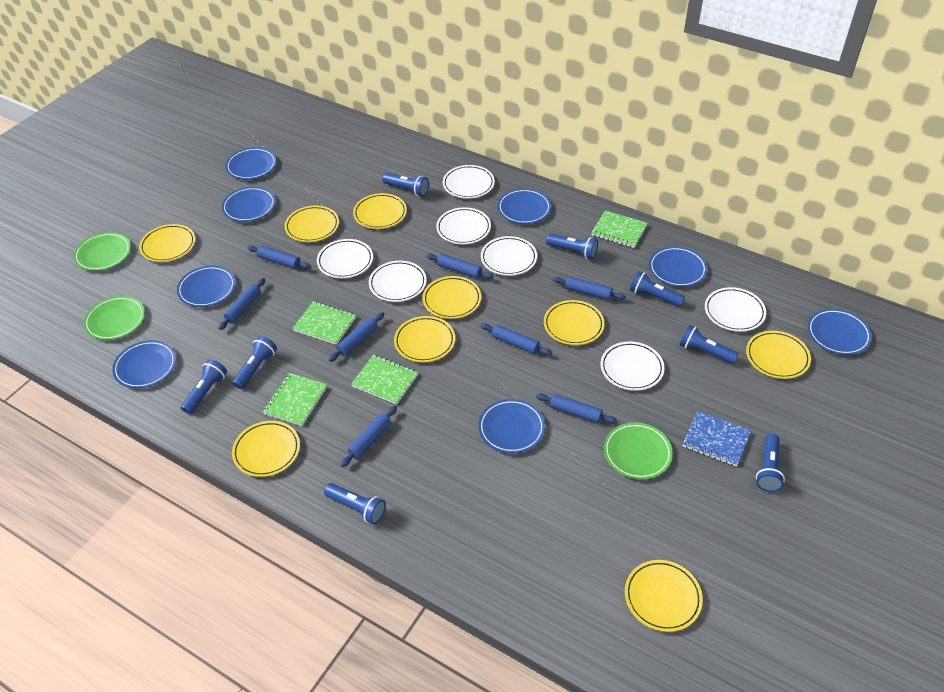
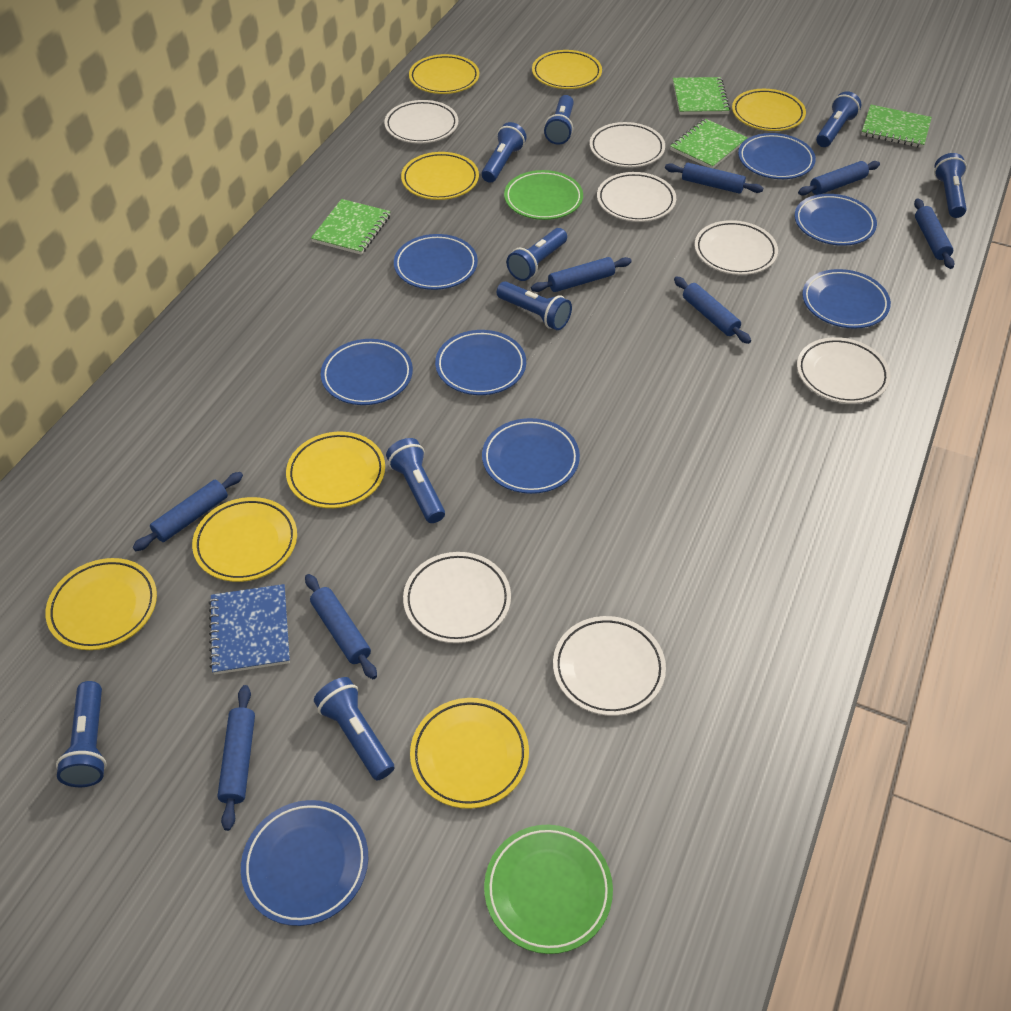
blue flashlight: 8 -> 9
green plate: 3 -> 2
yellow plate: 9 -> 8

